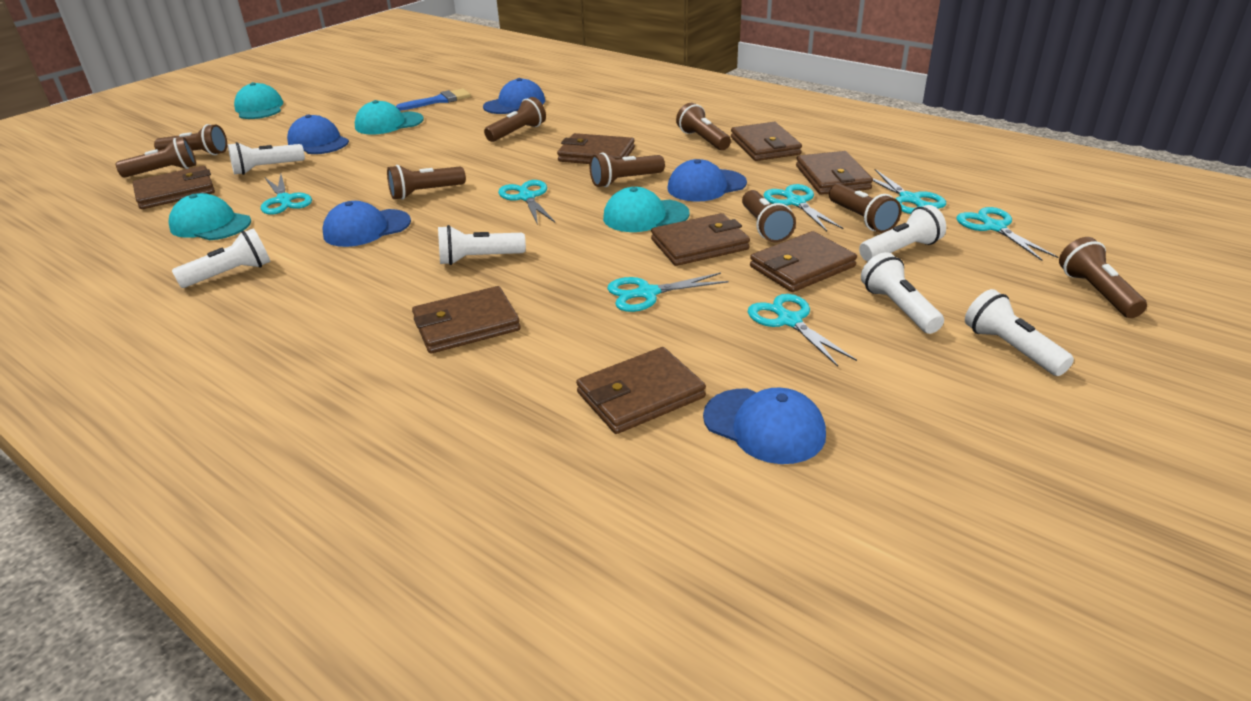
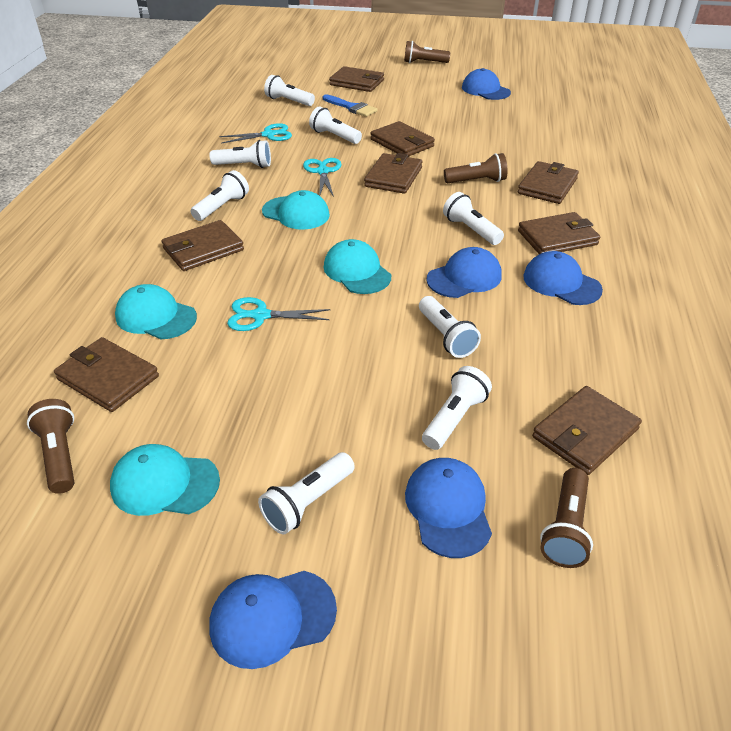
brown flashlight: 9 -> 4
turquoise scissors: 7 -> 3
white flashlight: 6 -> 8

